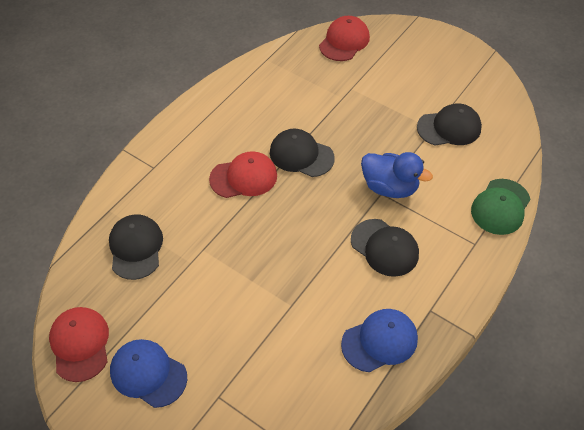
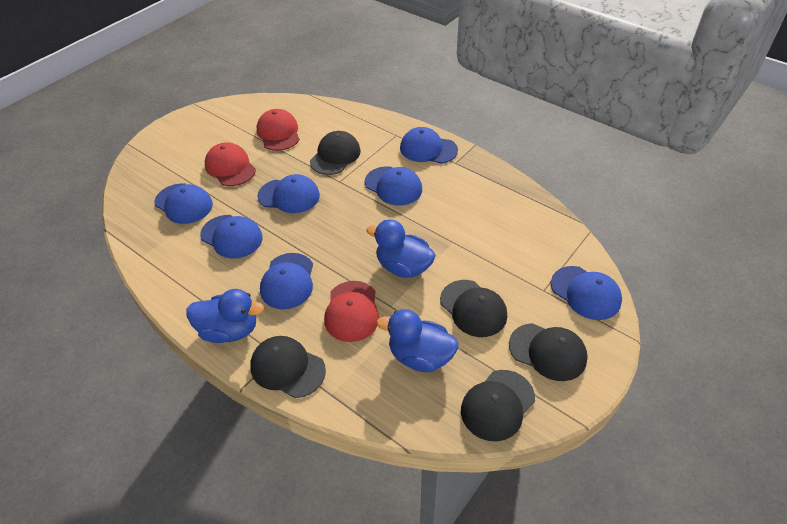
black cap: 4 -> 5
blue cap: 2 -> 7
blue duck: 1 -> 3
green cap: 1 -> 0

